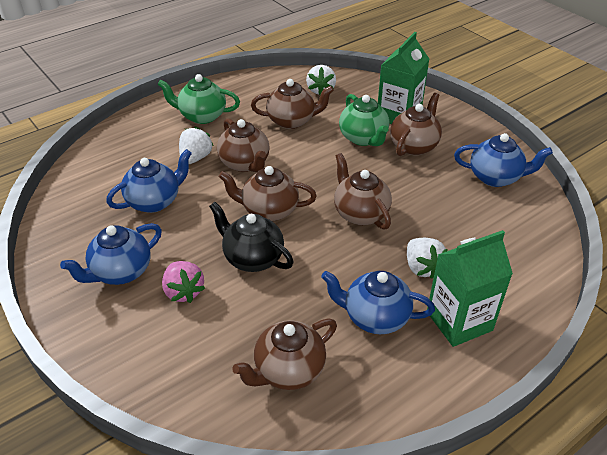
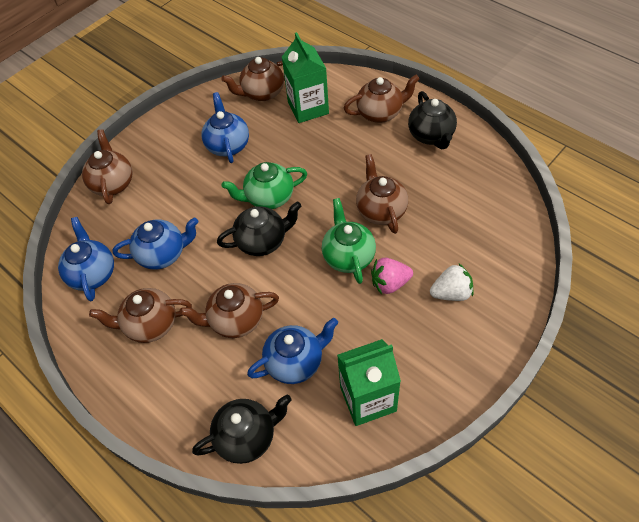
black teapot: 1 -> 3
white strawberry: 3 -> 1

